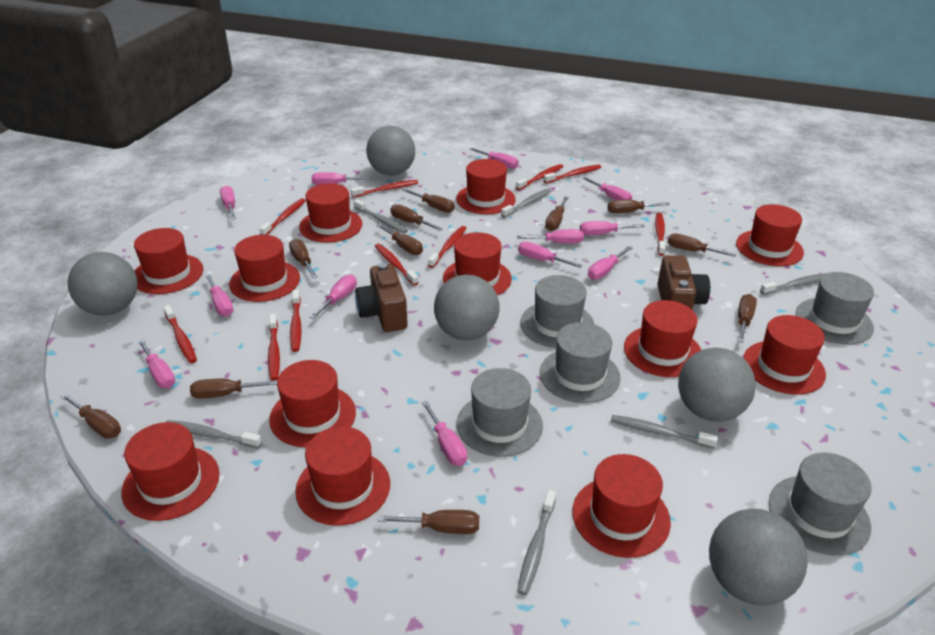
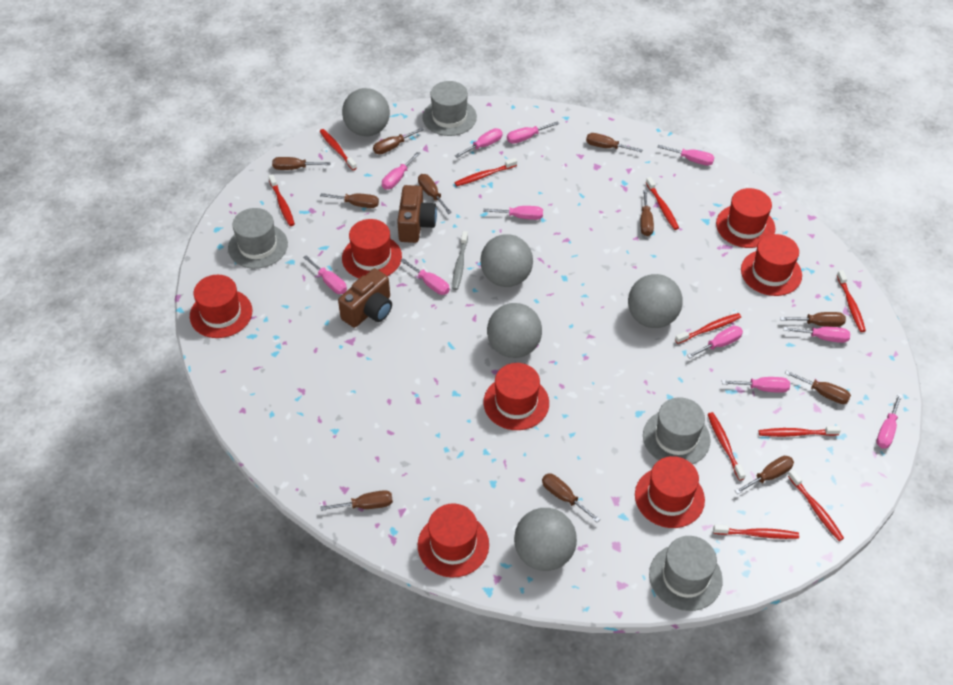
grey hat: 5 -> 4
grey toothbrush: 6 -> 1
pink screwdriver: 12 -> 11
red hat: 12 -> 7

